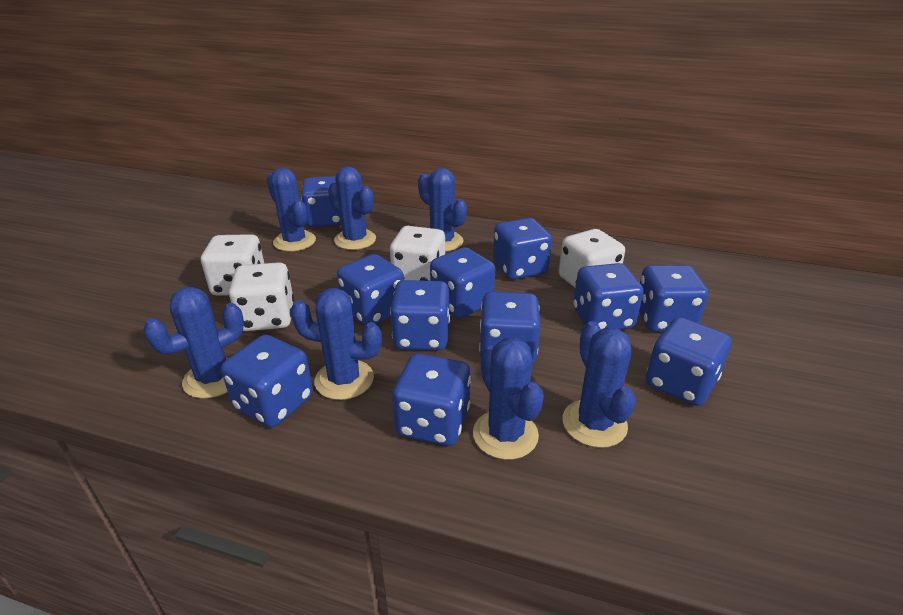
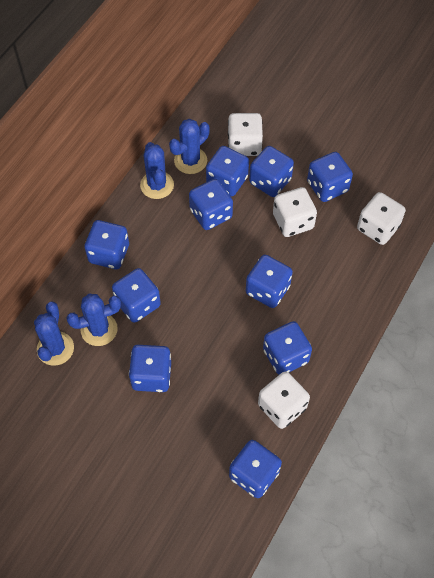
blue cactus: 7 -> 4
blue dice: 11 -> 10

